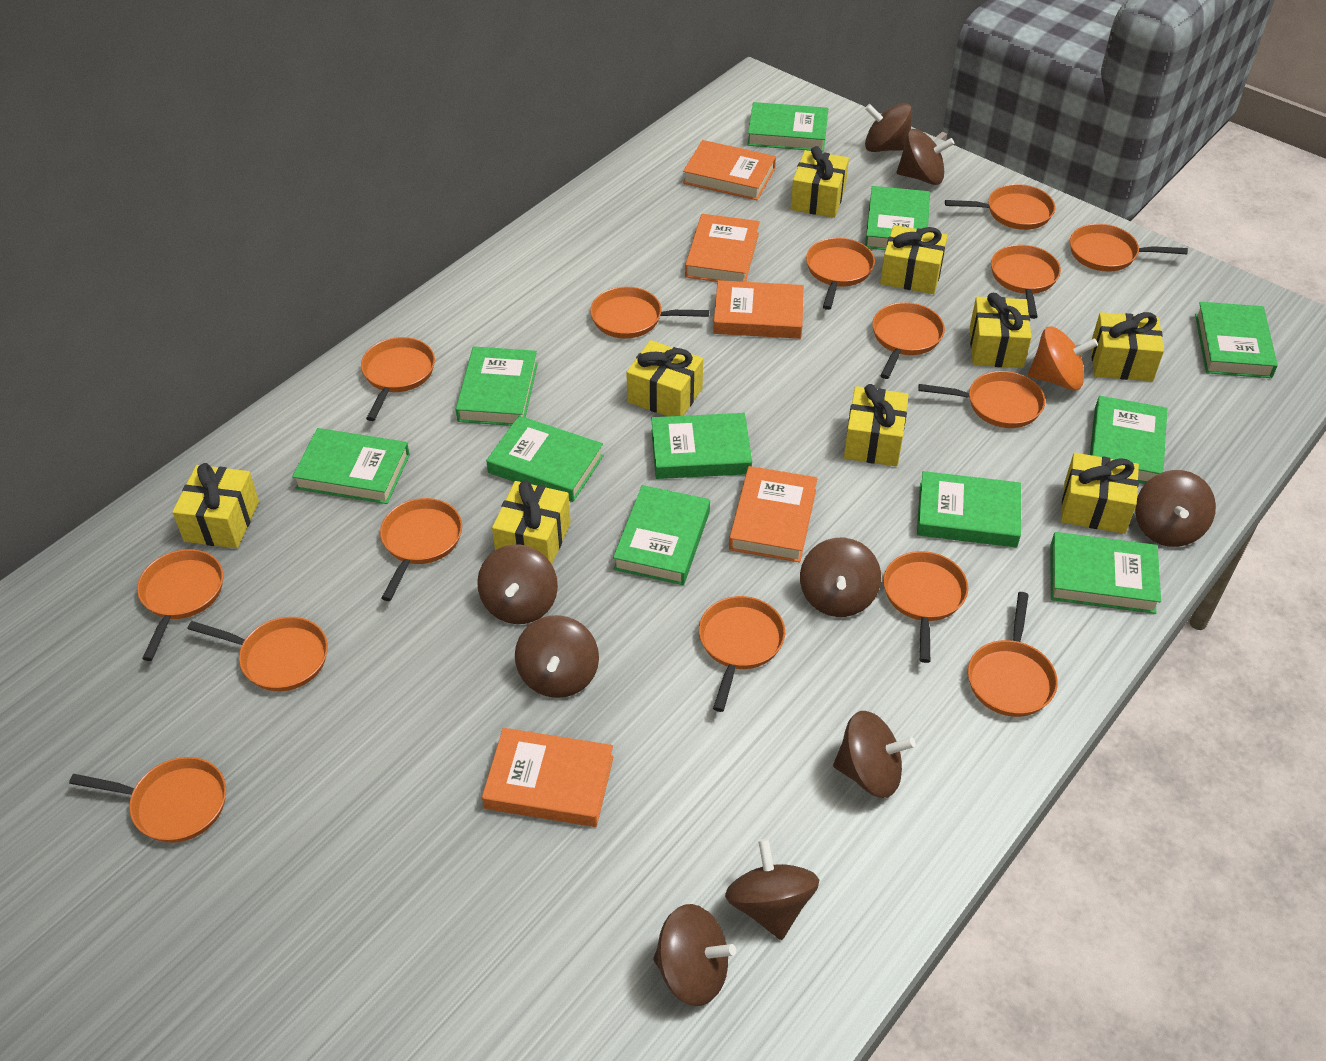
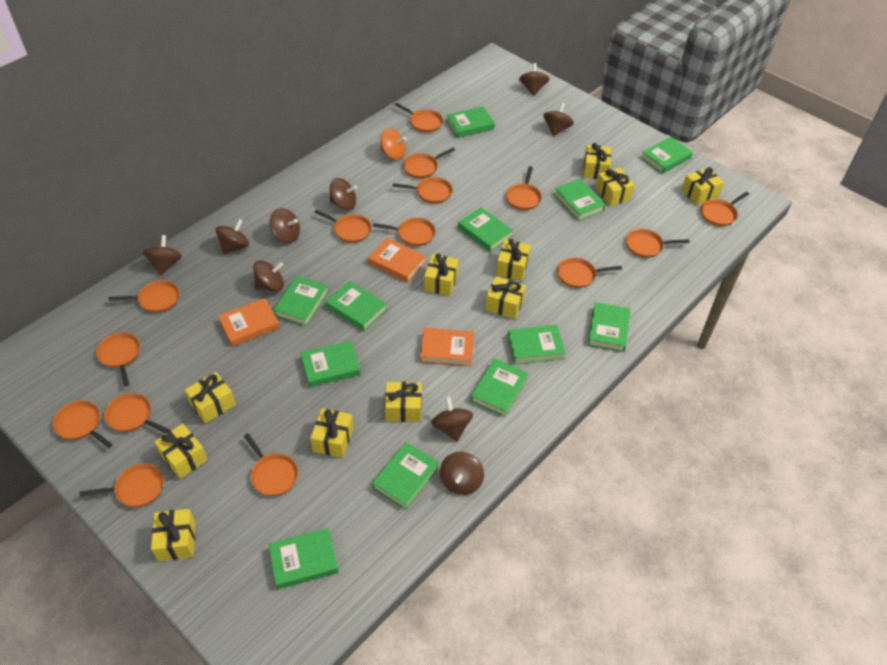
green book: 11 -> 12
orange book: 5 -> 3
yellow gift: 9 -> 11

